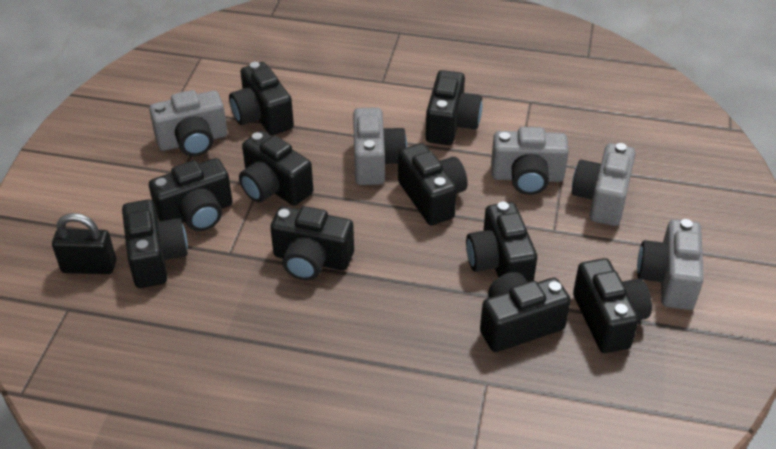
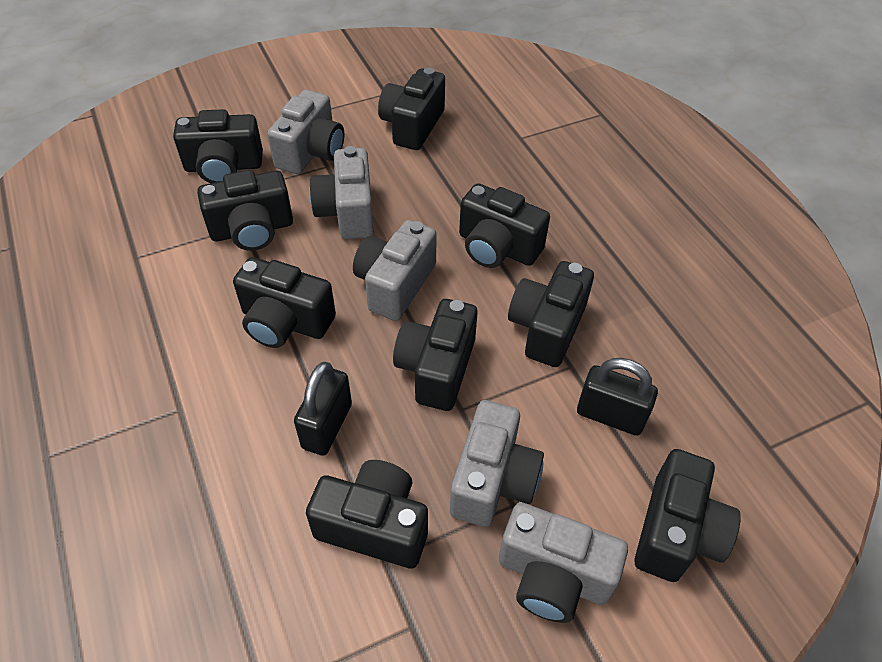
black camera: 10 -> 9
black padlock: 1 -> 2

